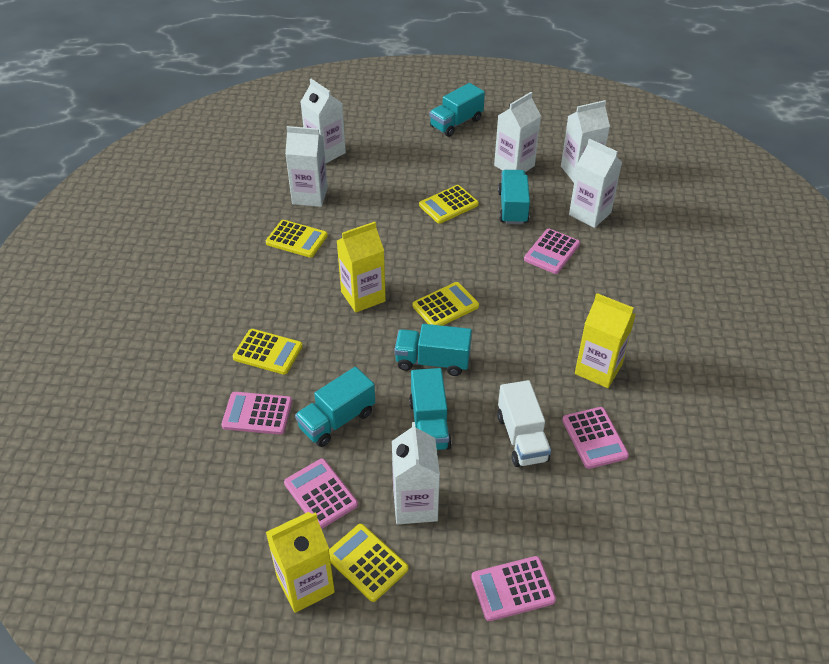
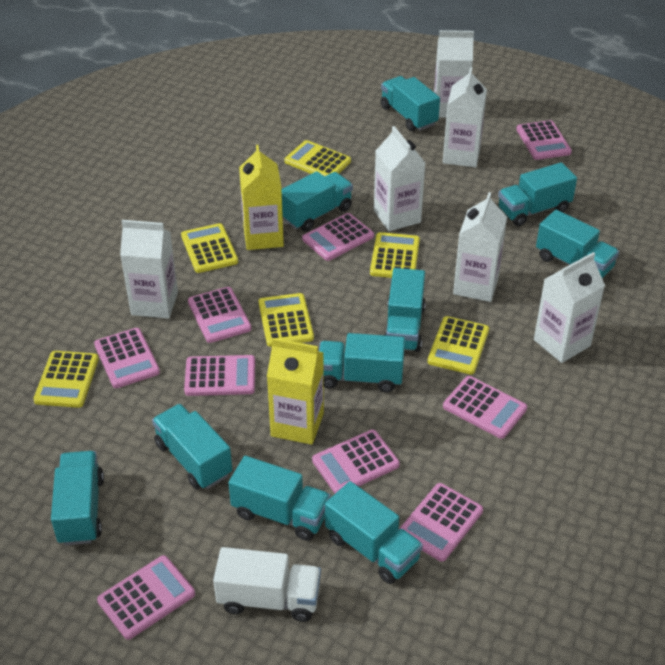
pink calculator: 5 -> 9
turquoise truck: 5 -> 10
yellow calculator: 5 -> 6
yellow carton: 3 -> 2

